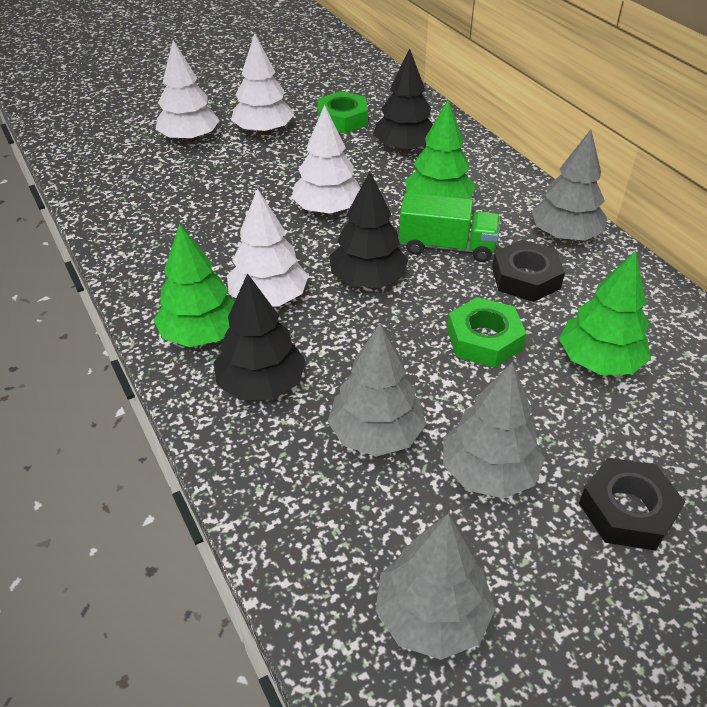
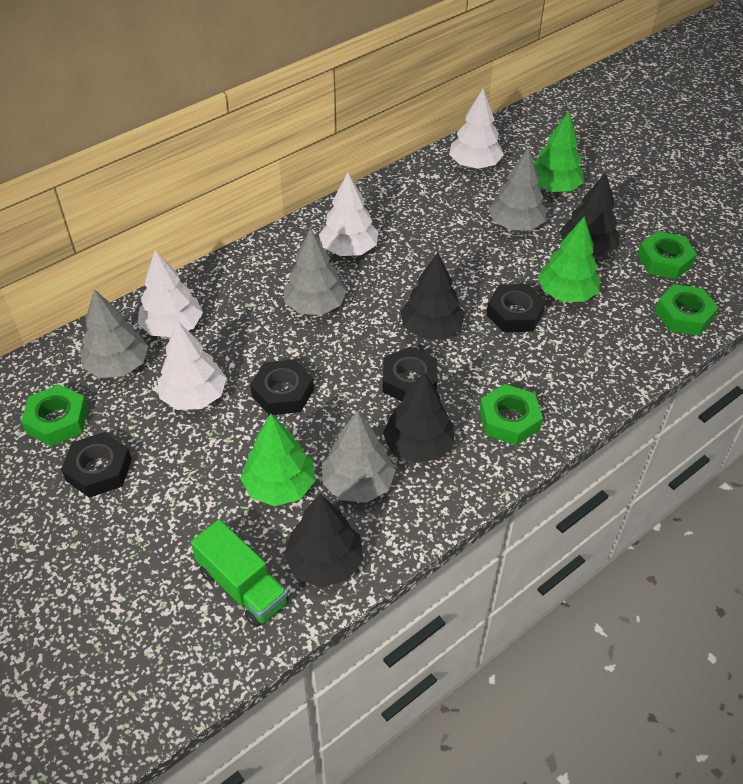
black nut: 2 -> 4
black tree: 3 -> 4
green nut: 2 -> 4

